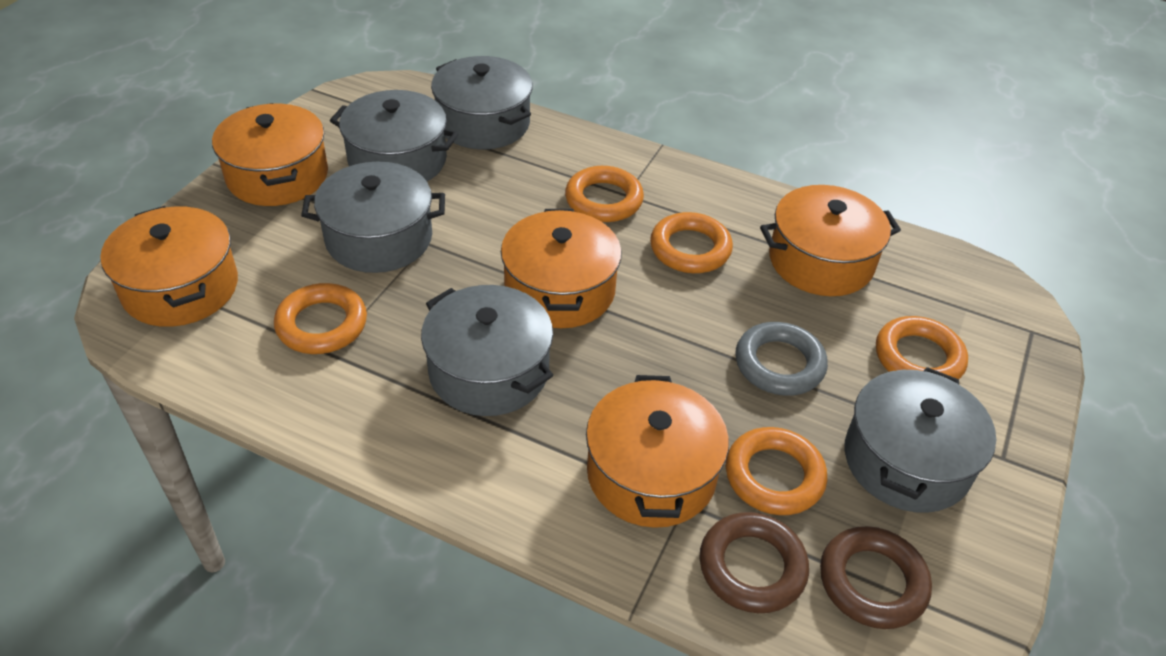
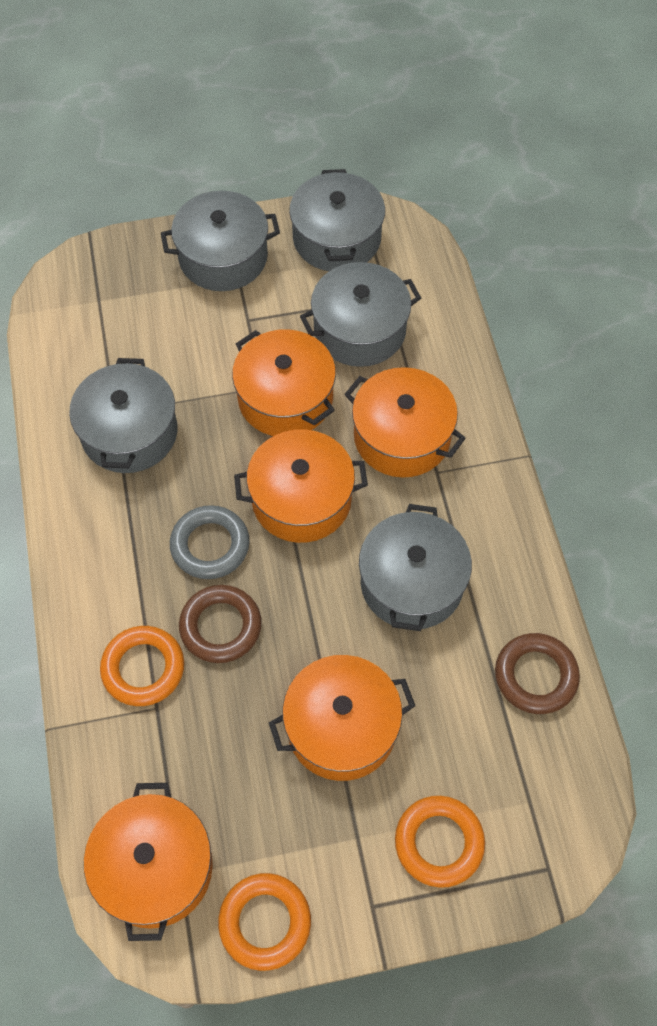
orange ring: 5 -> 3

